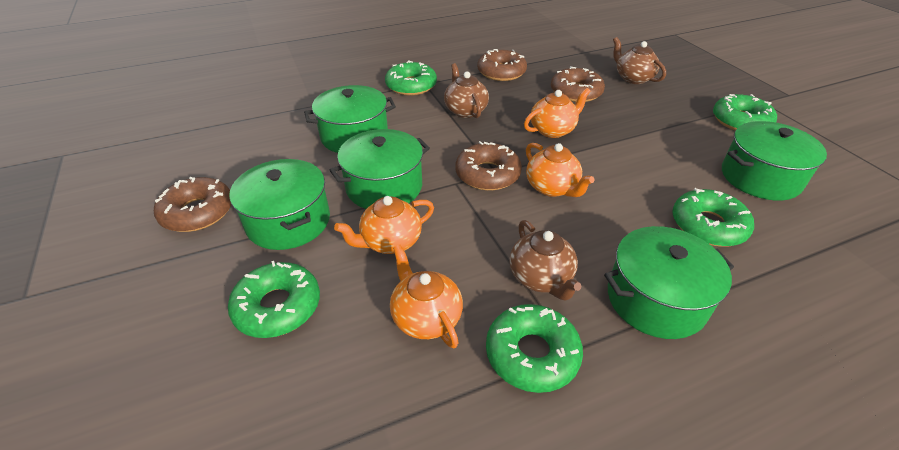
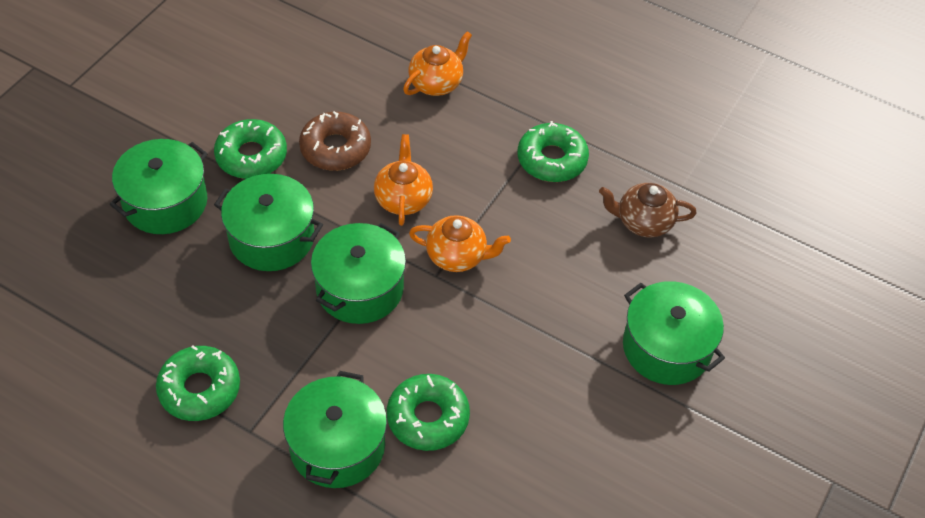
brown donut: 4 -> 1
brown teapot: 3 -> 1
green donut: 5 -> 4
orange teapot: 4 -> 3

